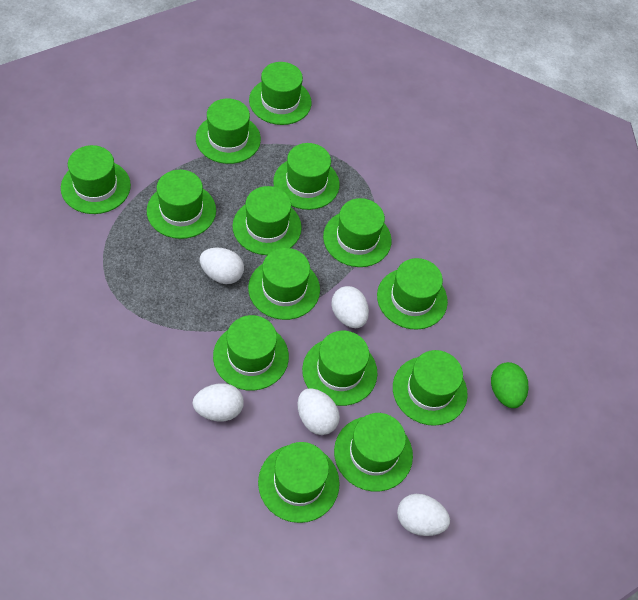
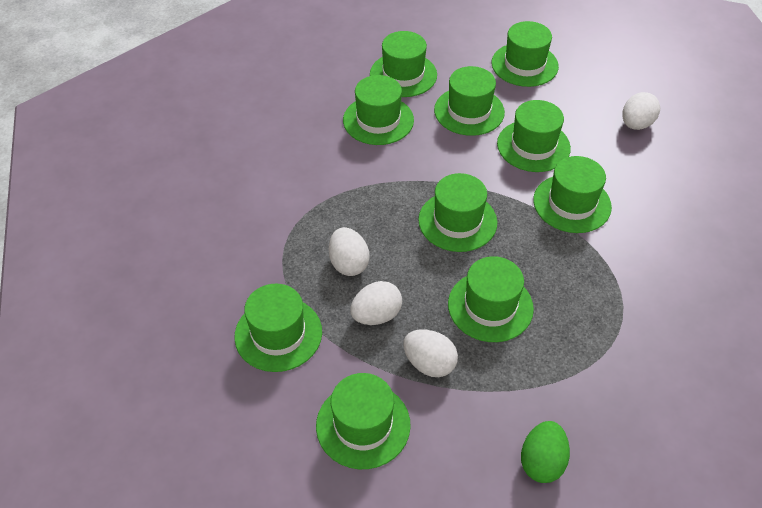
green hat: 14 -> 10
white egg: 5 -> 4

